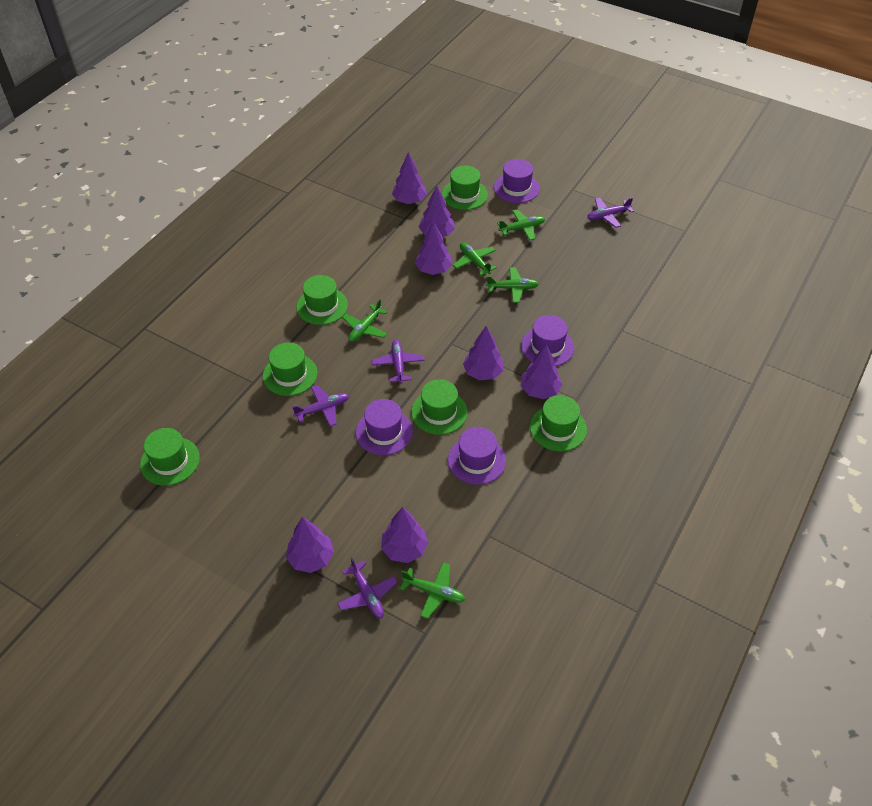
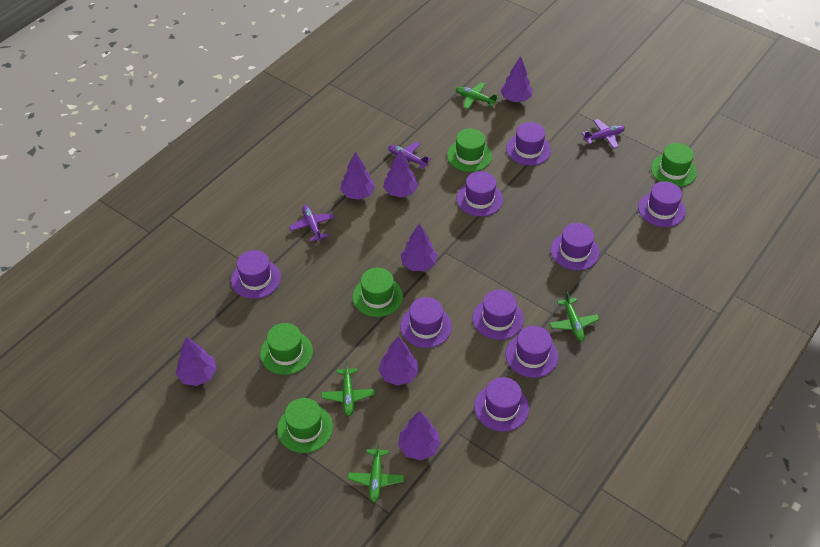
green hat: 6 -> 5
green plane: 5 -> 4
purple hat: 4 -> 9
purple plane: 4 -> 3

